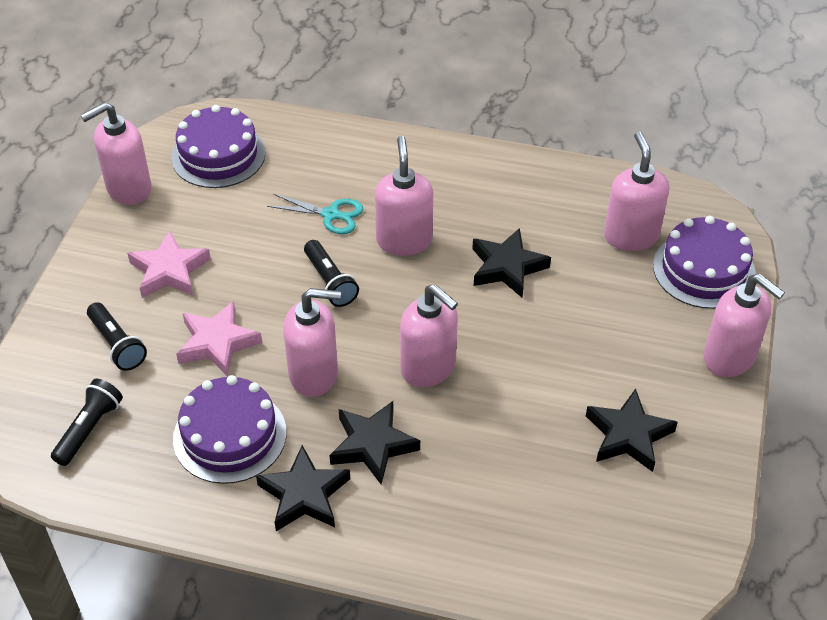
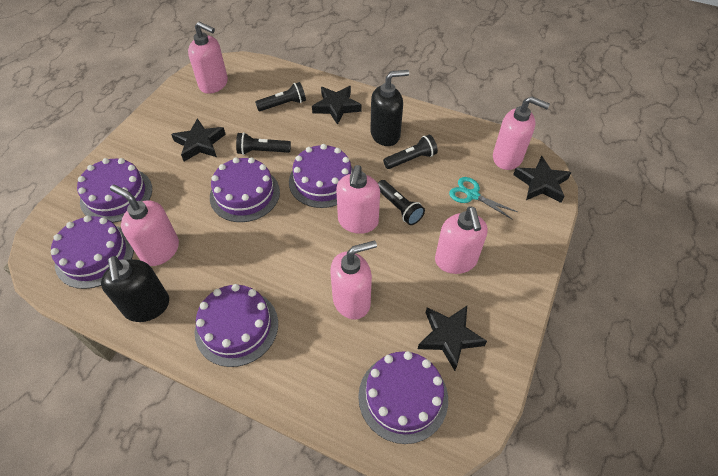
black flashlight: 3 -> 4
black soap dispenser: 0 -> 2
pink star: 2 -> 0
purple cake: 3 -> 6

